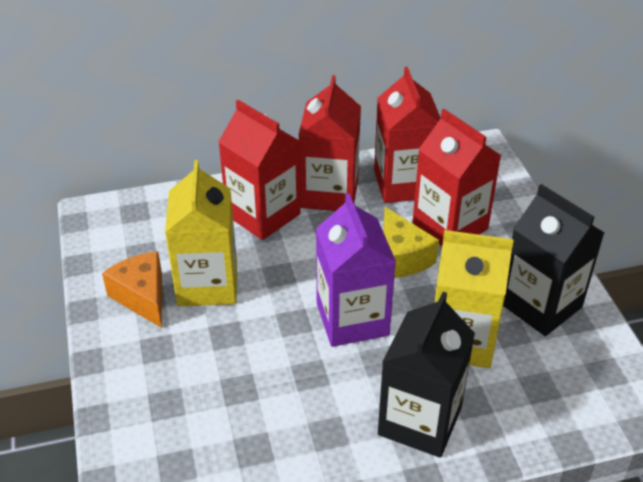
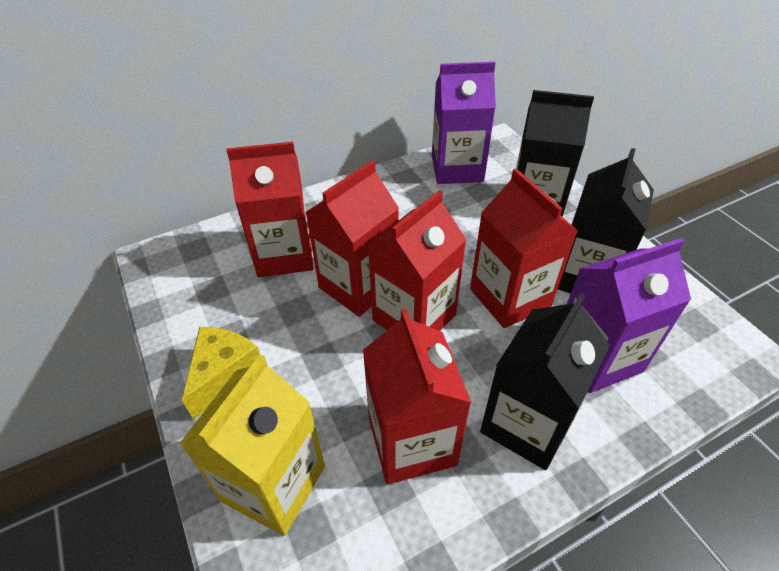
black carton: 2 -> 3
orange cheese: 1 -> 0
purple carton: 1 -> 2
red carton: 4 -> 5
yellow carton: 2 -> 1

